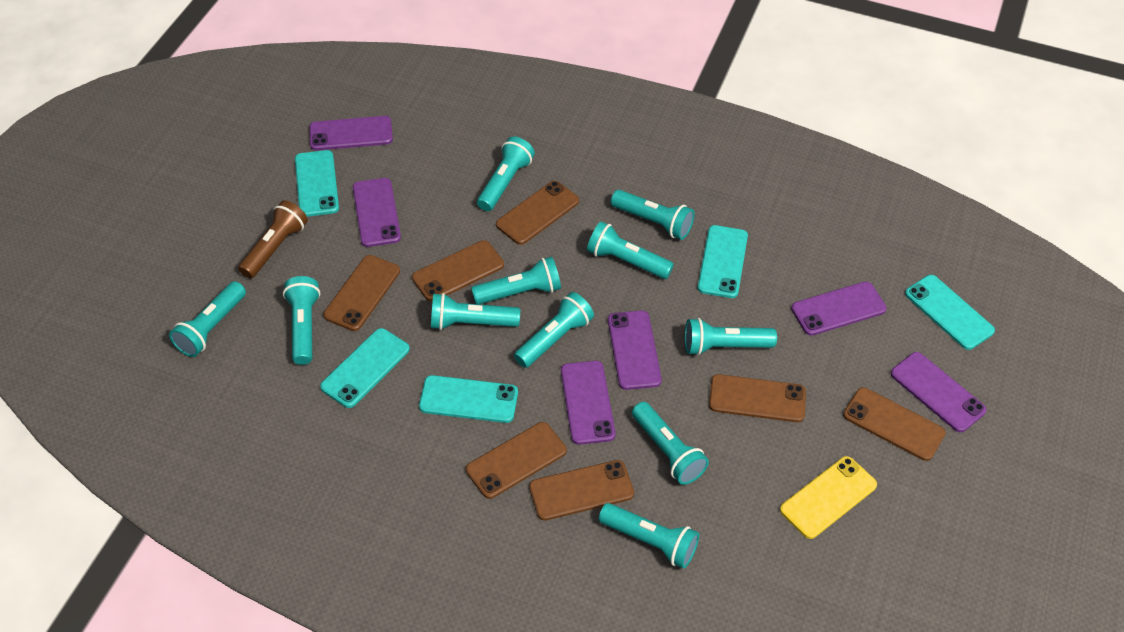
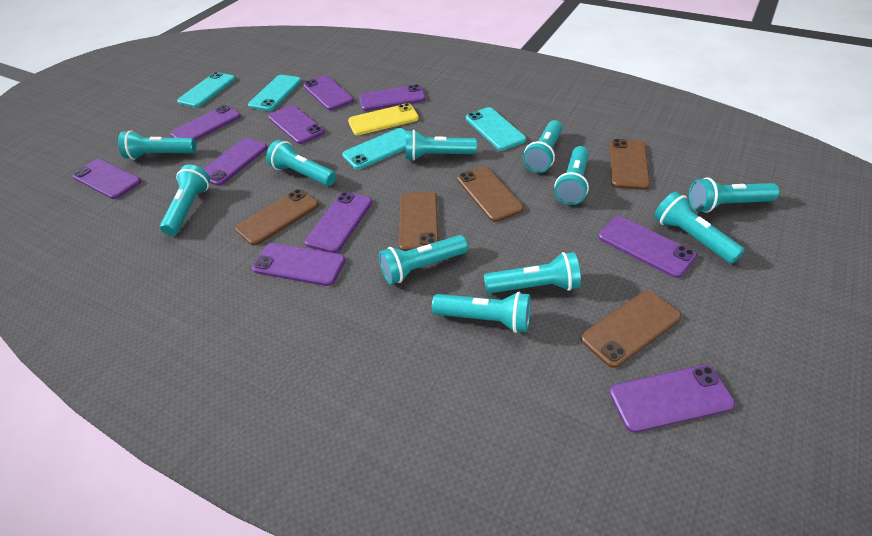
brown flashlight: 1 -> 0
brown phone: 7 -> 5
purple phone: 6 -> 10
turquoise phone: 5 -> 4

